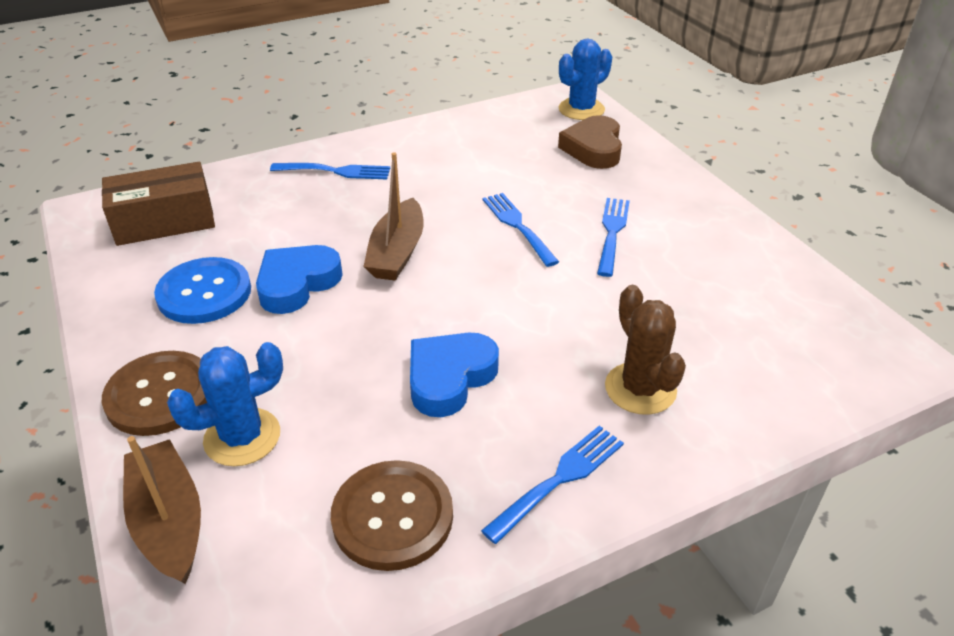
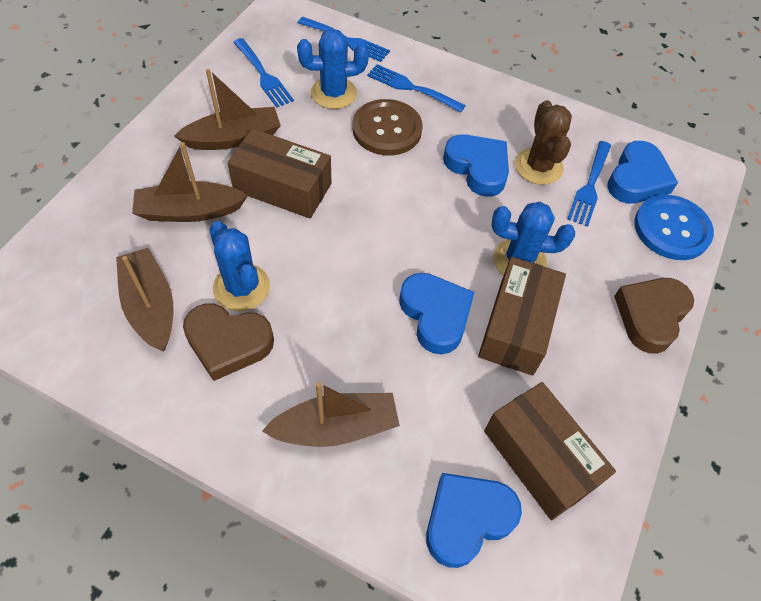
blue cactus: 2 -> 3
blue heart: 2 -> 4
brown boat: 2 -> 4
brown box: 1 -> 3
brown button: 2 -> 1
brown heart: 1 -> 2

